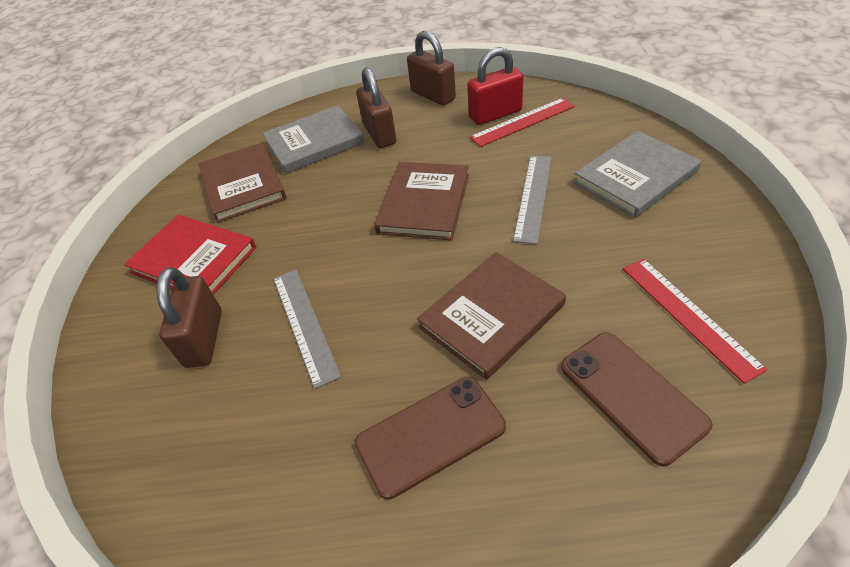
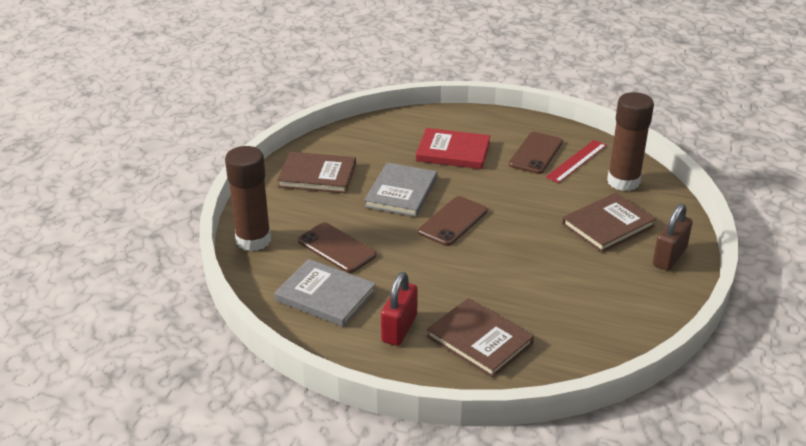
brown glue stick: 0 -> 2
brown padlock: 3 -> 1
brown phone: 2 -> 3
grey ruler: 2 -> 0
red ruler: 2 -> 1

